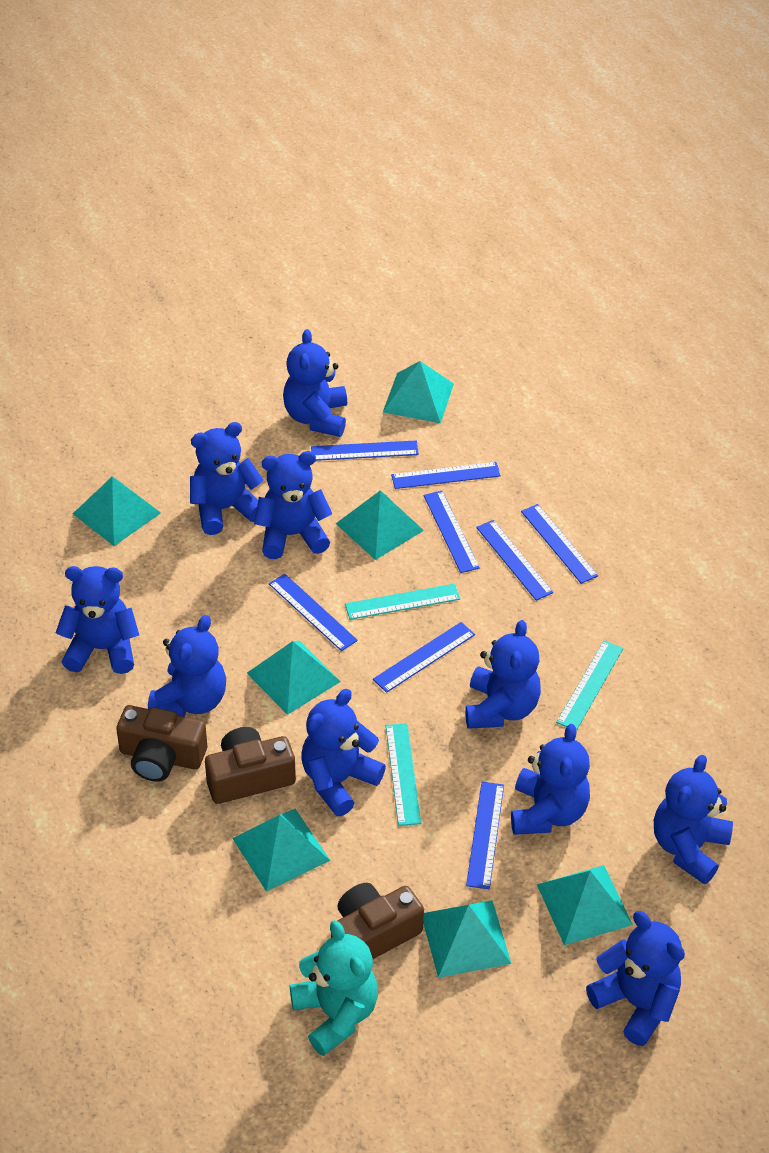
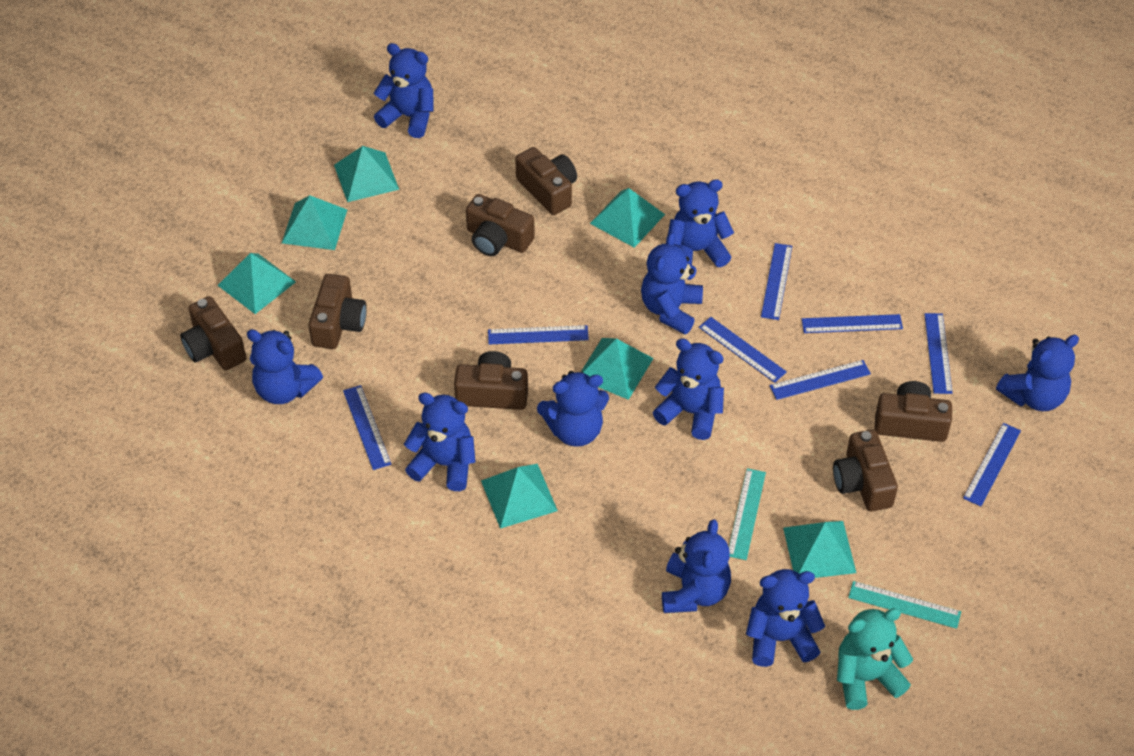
brown camera: 3 -> 7
turquoise ruler: 3 -> 2

